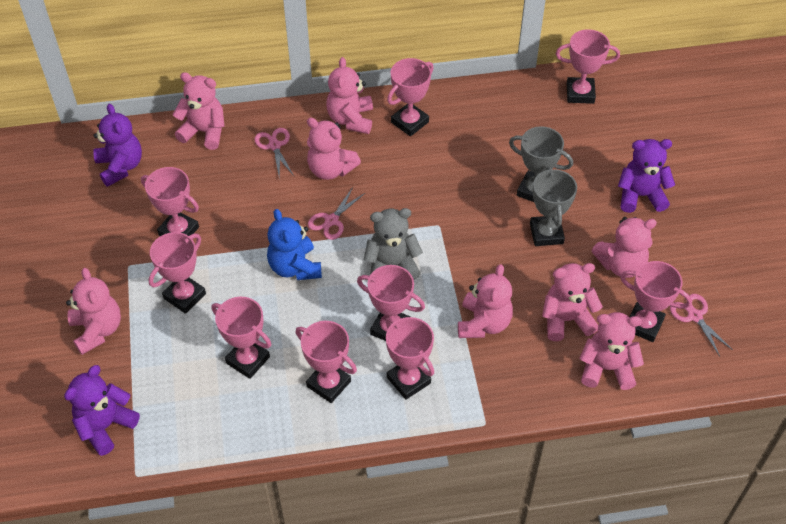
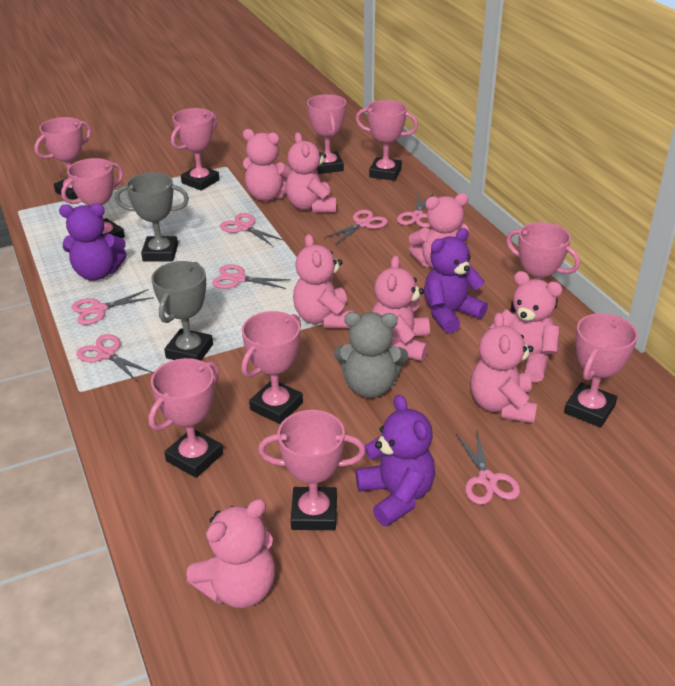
blue teddy bear: 1 -> 0
pink scissors: 3 -> 7
pink trophy: 9 -> 10

